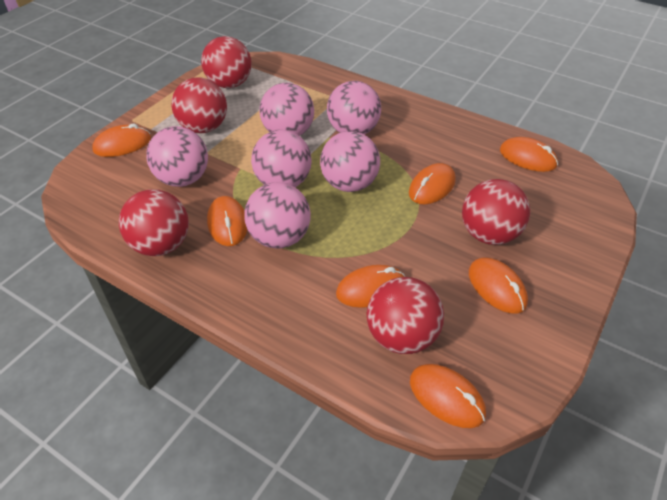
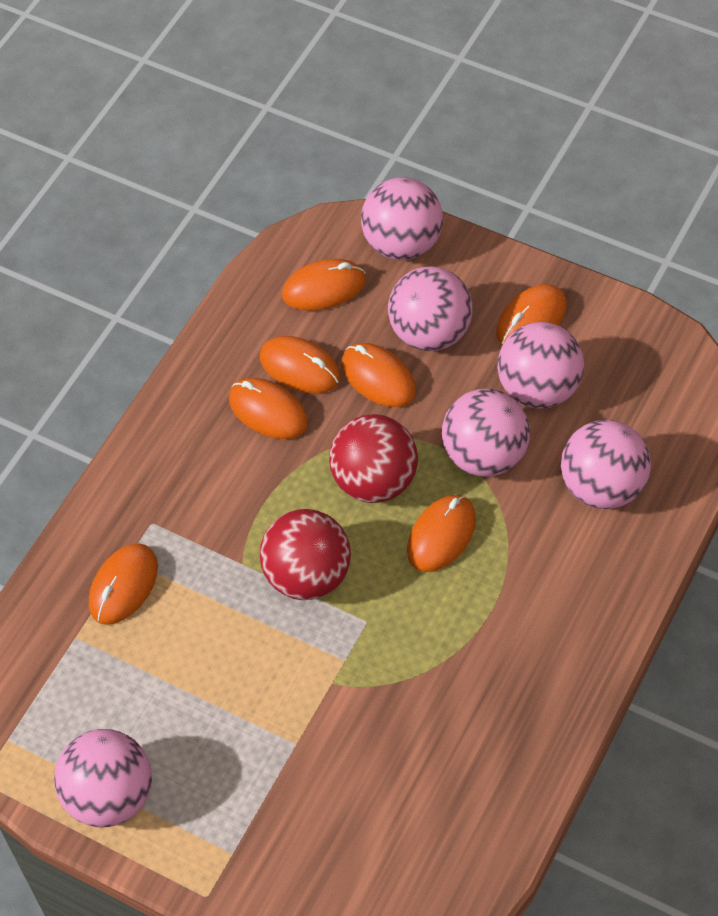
red ball: 5 -> 2

